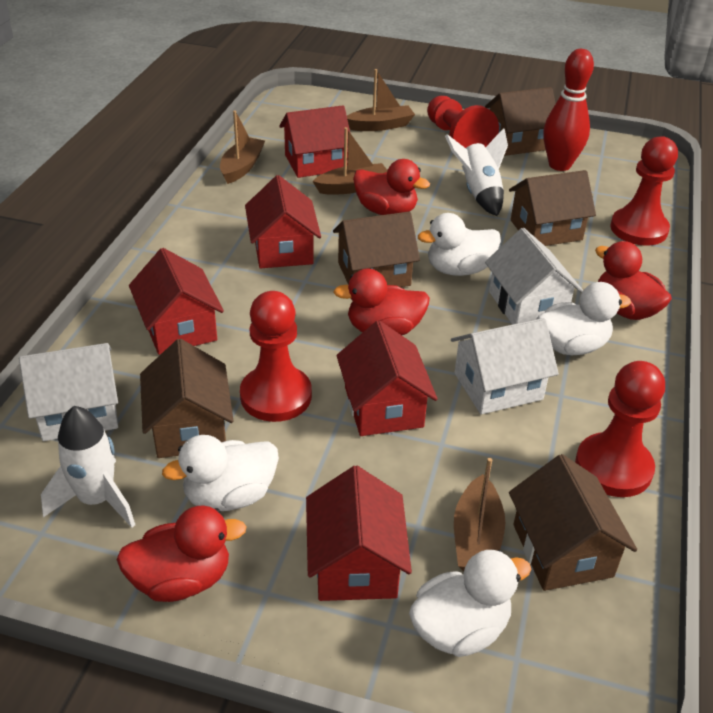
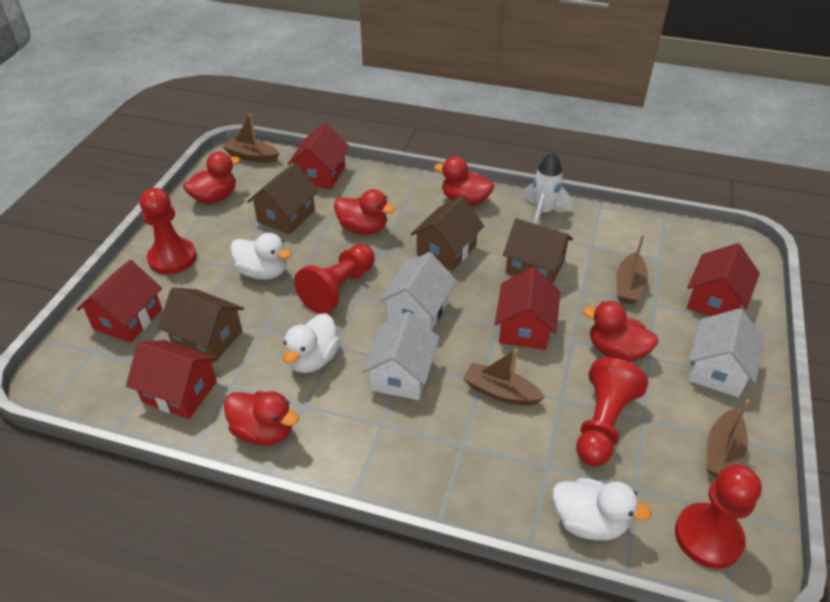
brown house: 5 -> 4
red bowling pin: 1 -> 0
red duck: 4 -> 5
white duck: 4 -> 3
white rocket: 2 -> 1

